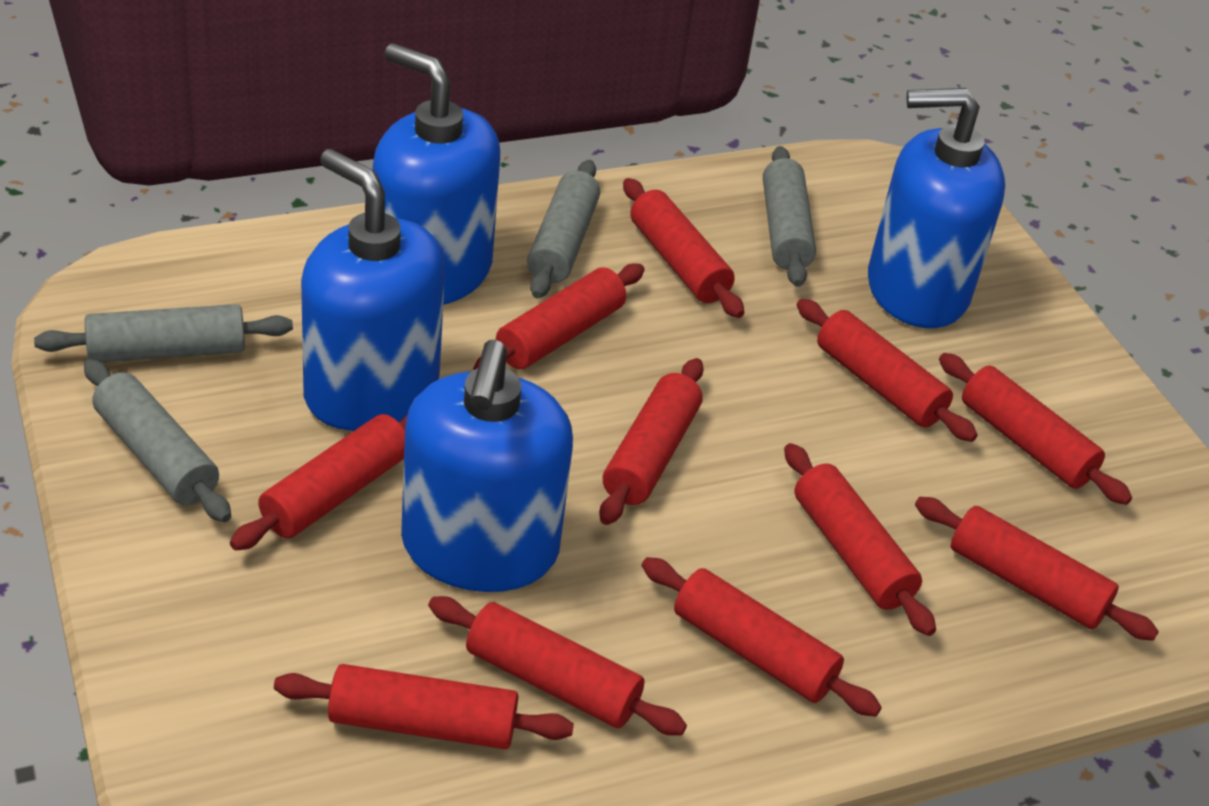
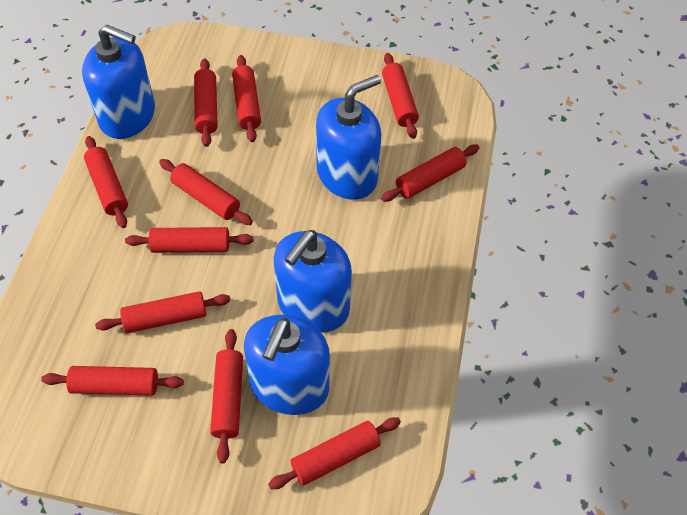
grey rolling pin: 4 -> 0

